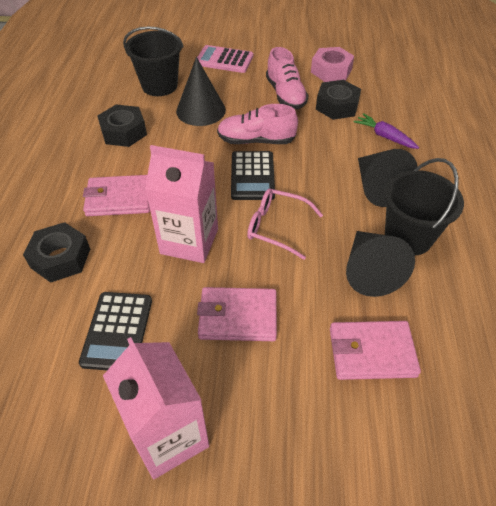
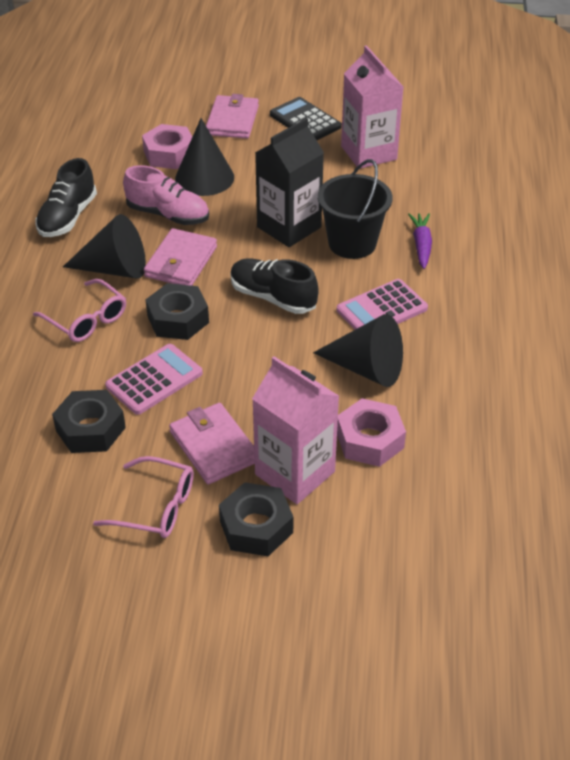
black bucket: 2 -> 1
black calculator: 2 -> 1
black carton: 0 -> 1
black shoe: 0 -> 2
pink calculator: 1 -> 2
pink glasses: 1 -> 2
pink nut: 1 -> 2
pink shoe: 2 -> 1

